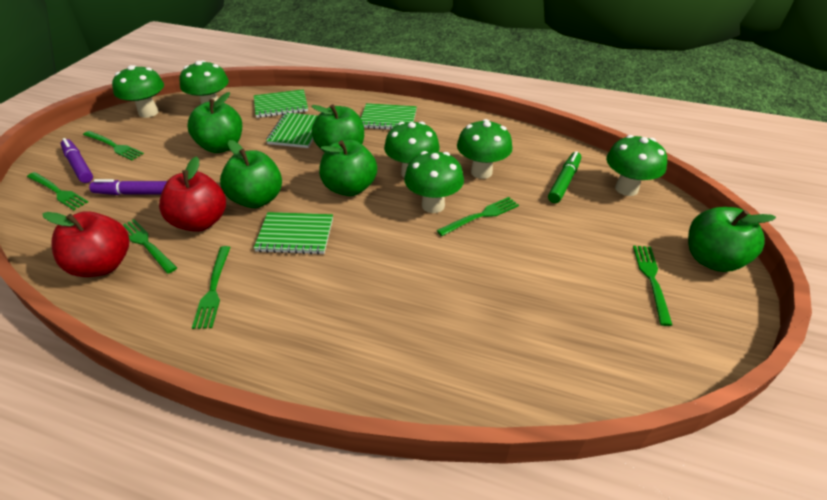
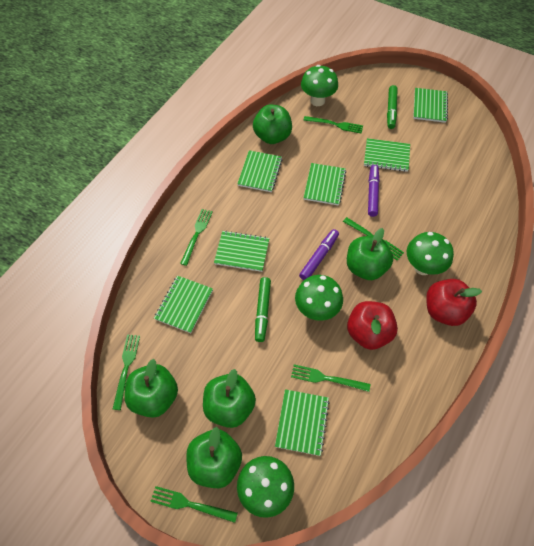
green marker: 1 -> 2
green mushroom: 6 -> 4
green notebook: 4 -> 7

